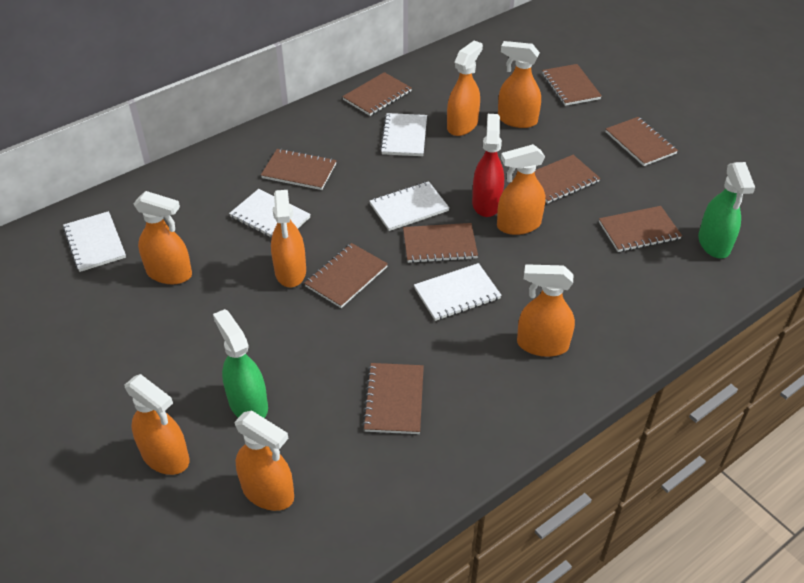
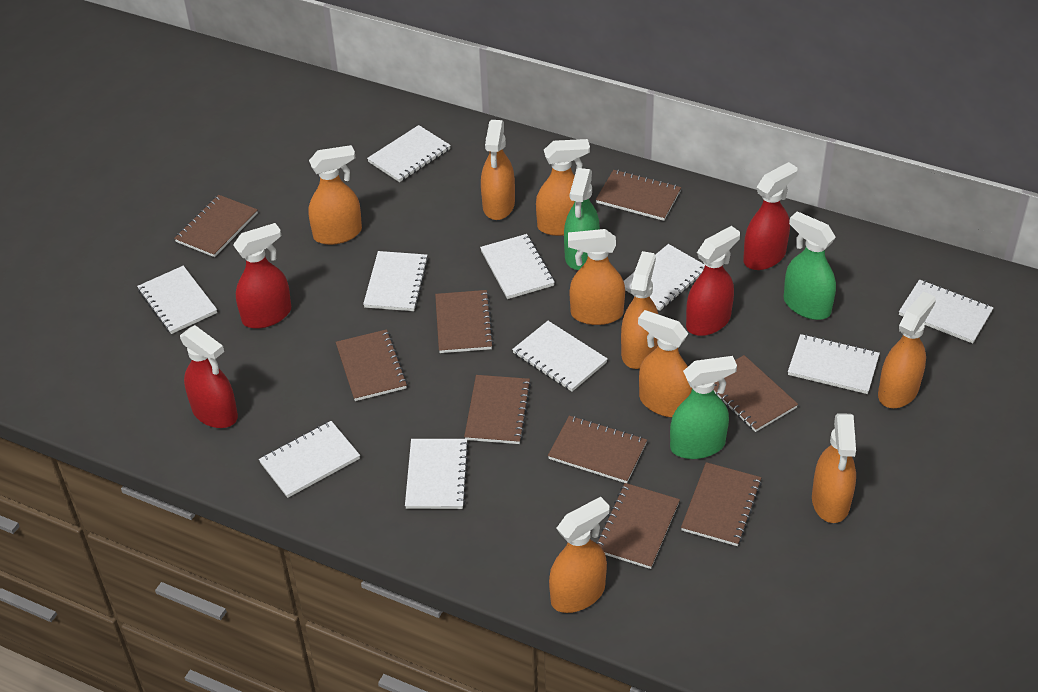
green spray bottle: 2 -> 3
orange spray bottle: 8 -> 9
red spray bottle: 1 -> 4
white notebook: 5 -> 10

